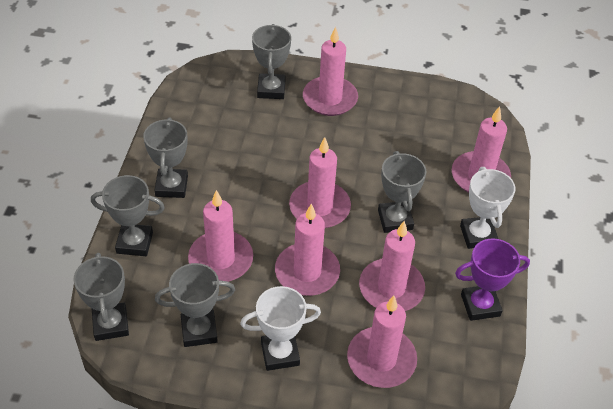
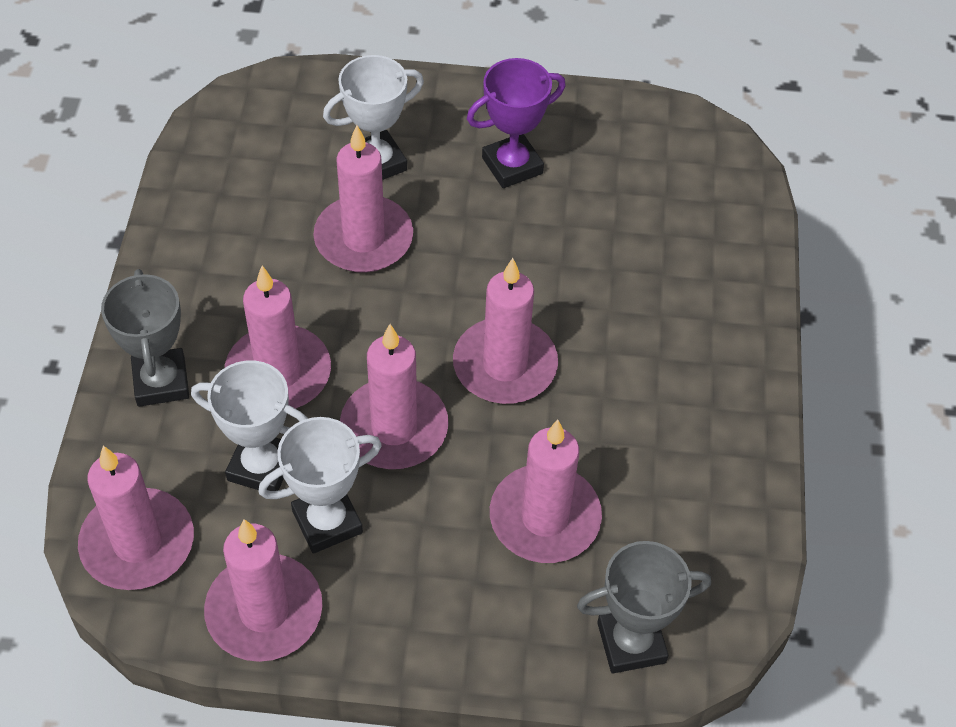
grey trophy: 6 -> 2
white trophy: 2 -> 3

